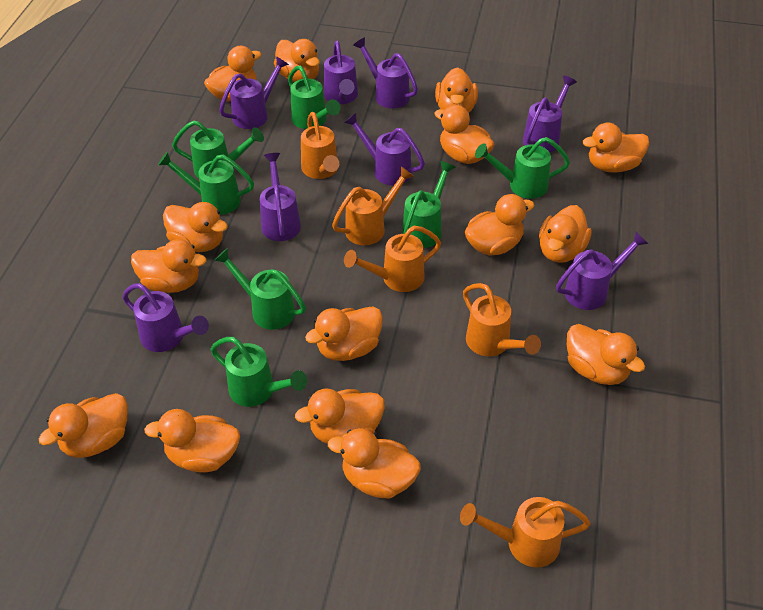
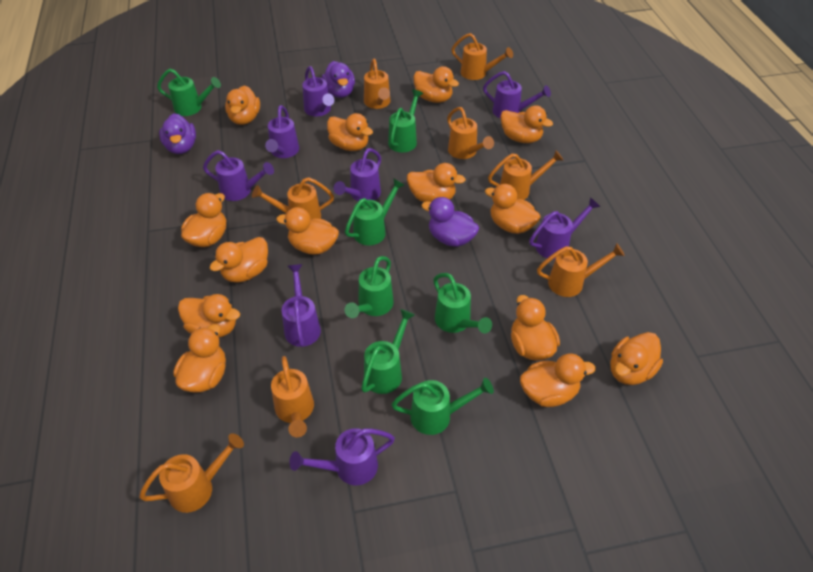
orange duck: 15 -> 14
orange watering can: 5 -> 8
purple duck: 0 -> 3

